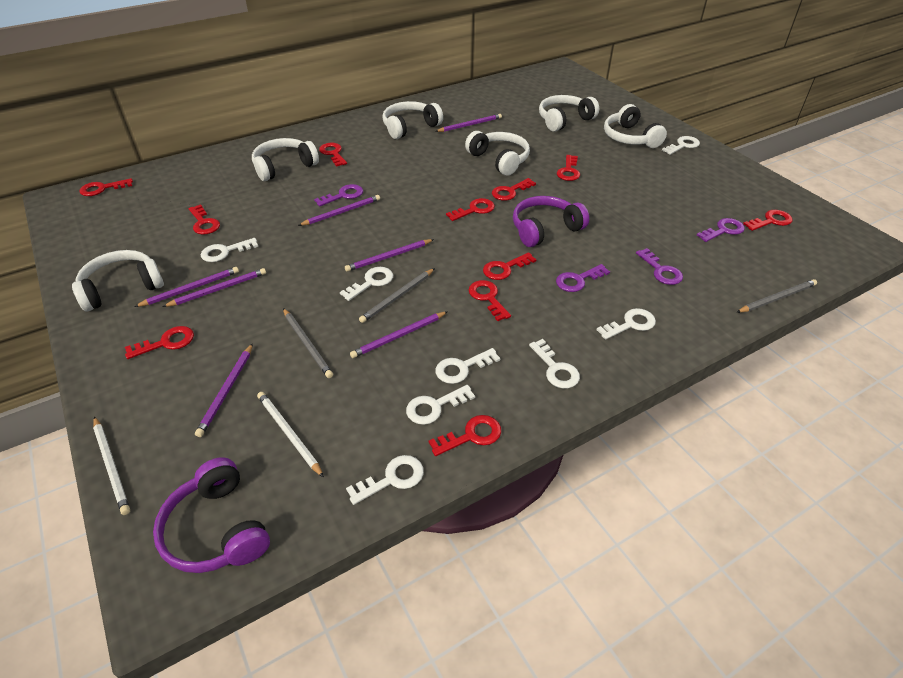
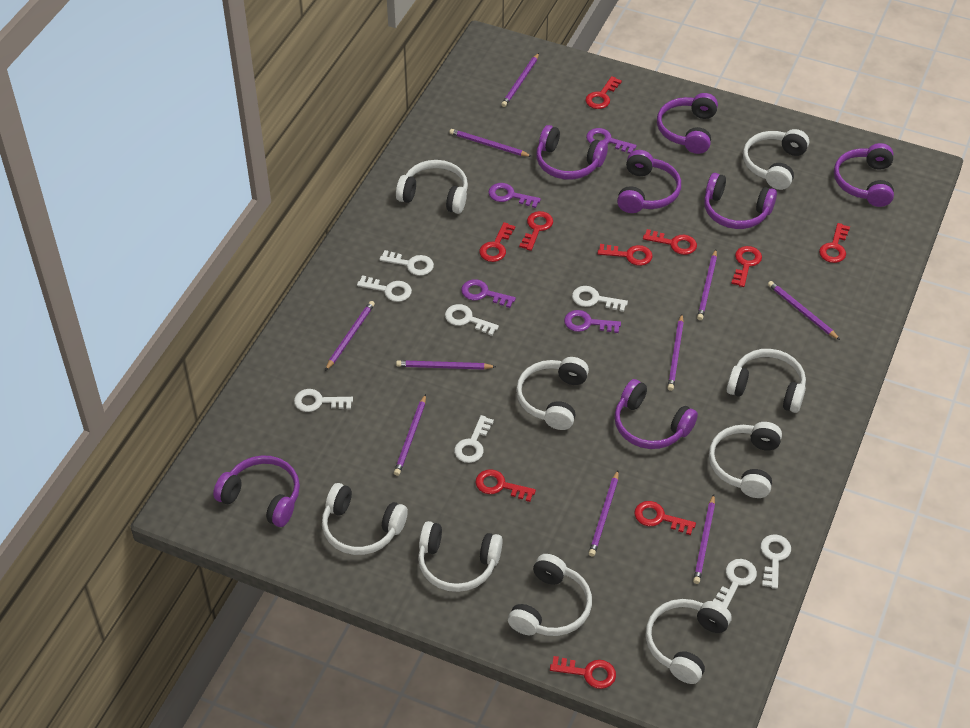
grey pencil: 3 -> 0
purple headphones: 2 -> 7
purple pencil: 7 -> 10
red key: 11 -> 10
white headphones: 6 -> 9
white pencil: 2 -> 0

